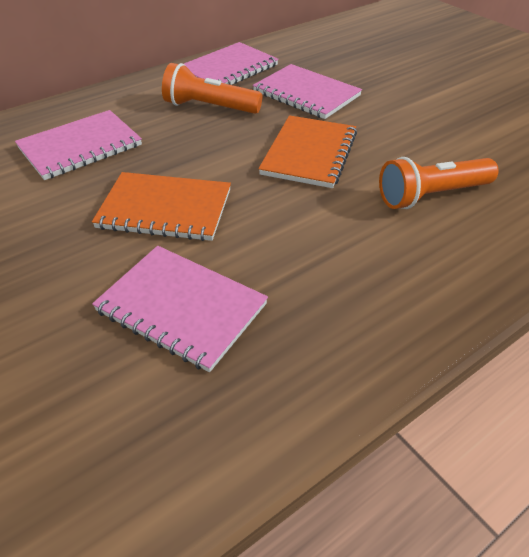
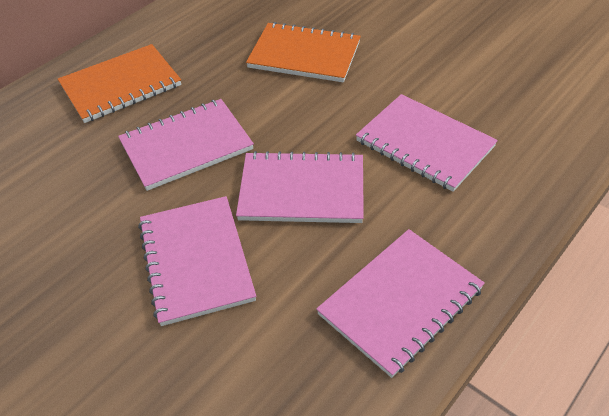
orange flashlight: 2 -> 0
pink notebook: 4 -> 5

